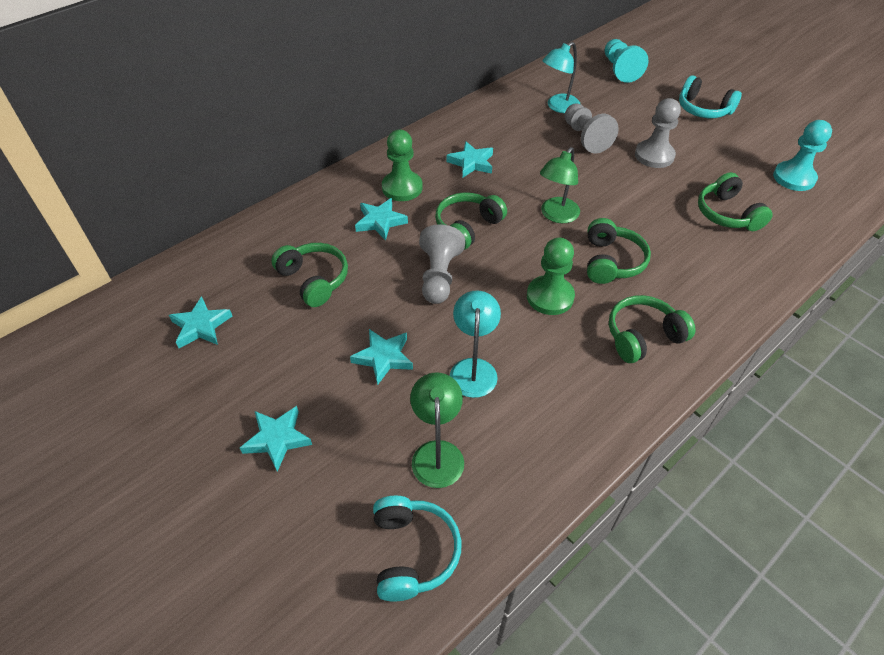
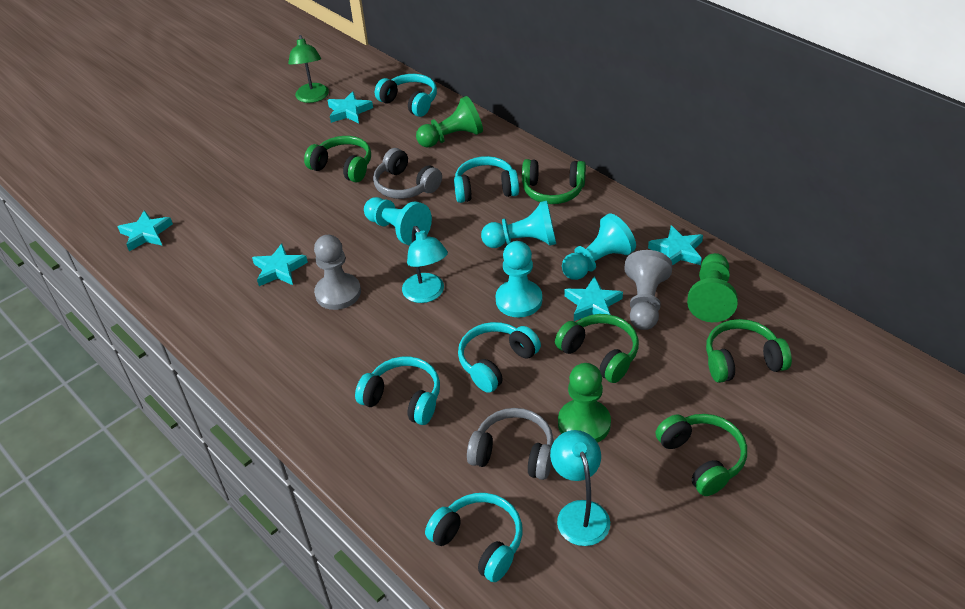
green lamp: 2 -> 1
green pawn: 2 -> 3
grey headphones: 0 -> 2
grey pawn: 3 -> 2
turquoise headphones: 2 -> 5
turquoise pawn: 2 -> 4

